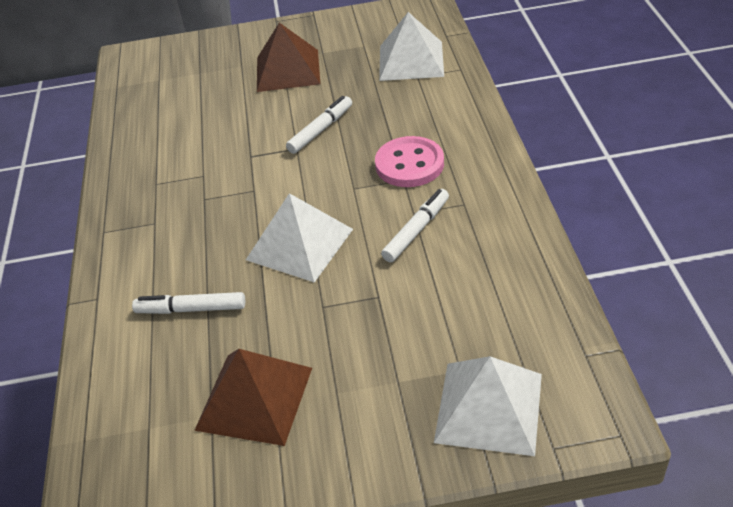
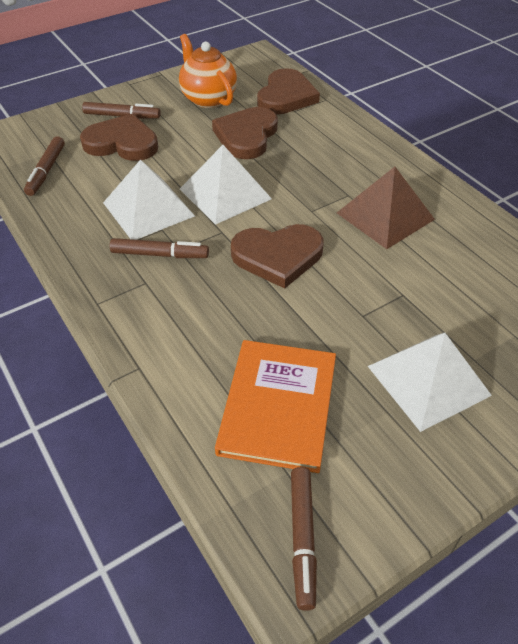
brown heart: 0 -> 4
brown marker: 0 -> 4
brown pyramid: 2 -> 1
orange book: 0 -> 1
orange teapot: 0 -> 1
pink button: 1 -> 0
white marker: 3 -> 0

